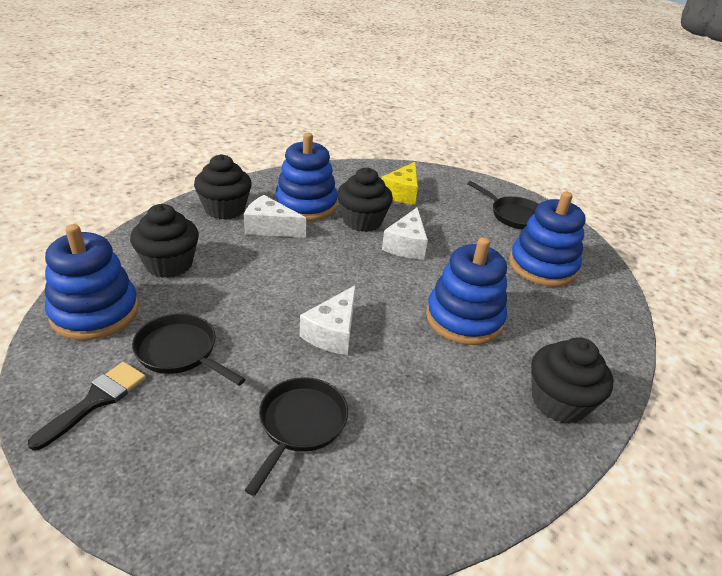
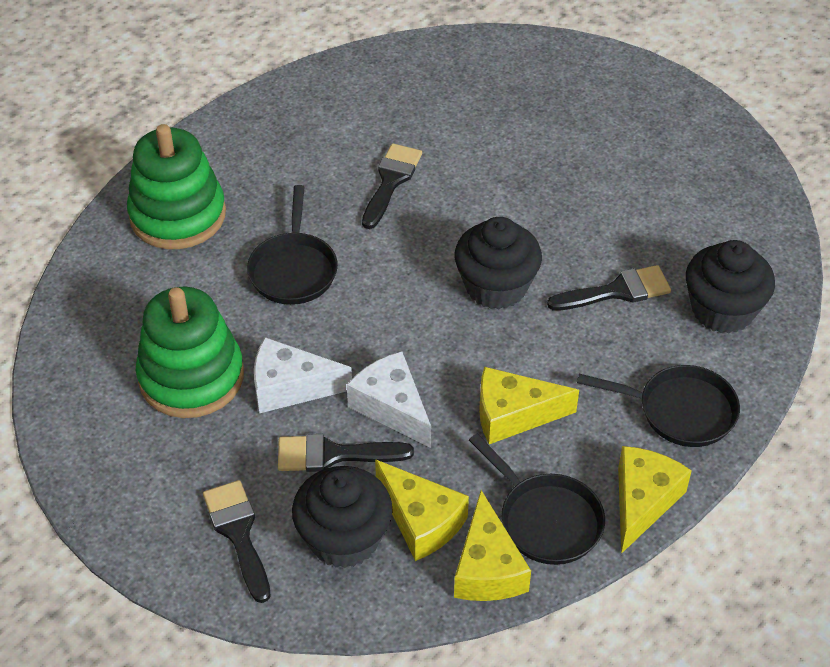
black brush: 1 -> 4
black cupcake: 4 -> 3
blue stacking toy: 4 -> 0
green stacking toy: 0 -> 2
white cheese: 3 -> 2
yellow cheese: 1 -> 4

